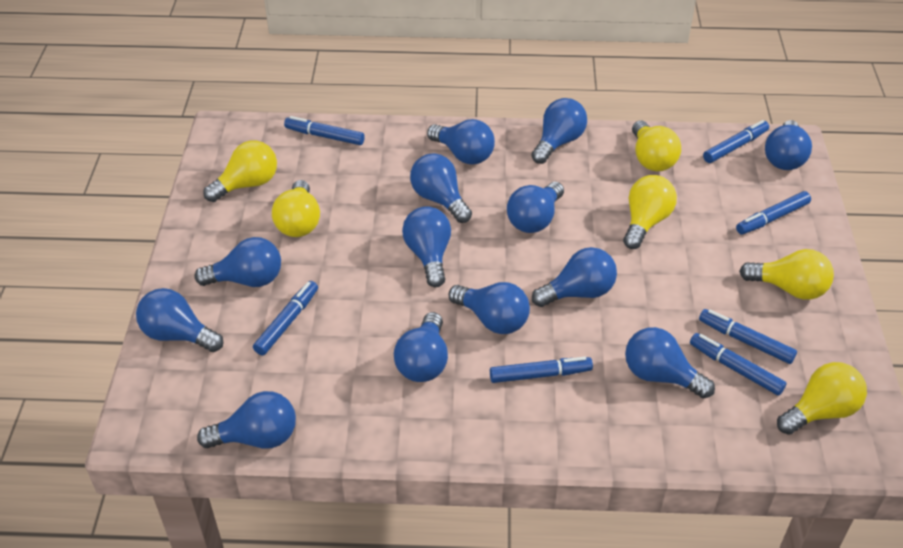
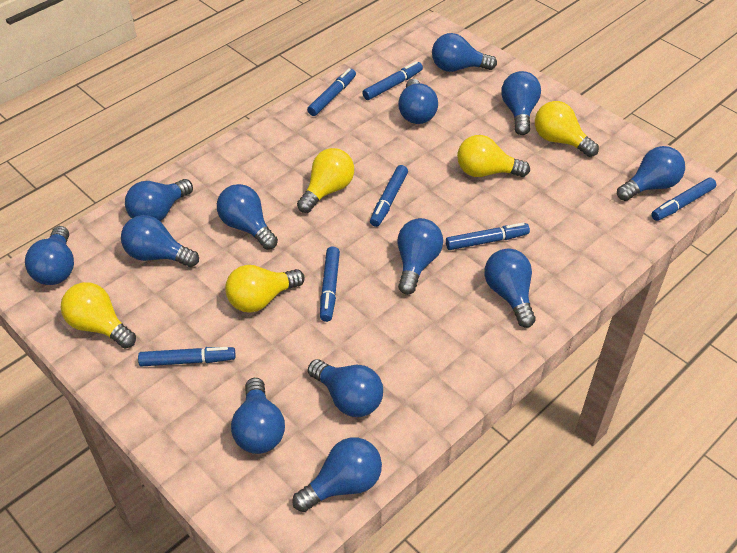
yellow light bulb: 6 -> 5

